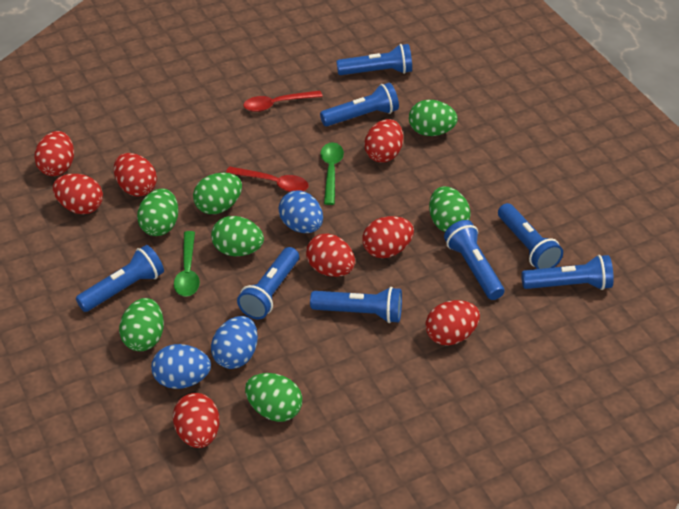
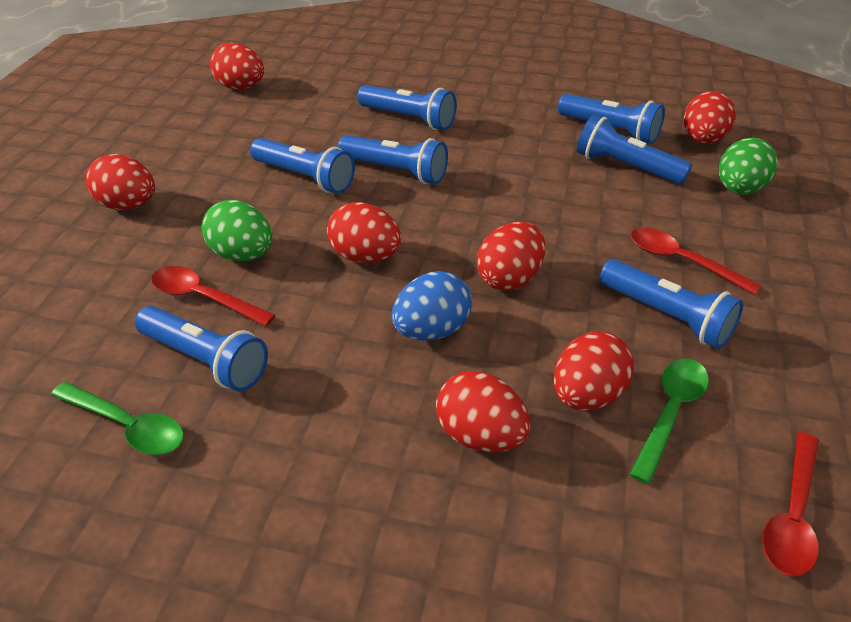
blue egg: 3 -> 1
blue flashlight: 8 -> 7
green egg: 7 -> 2
red egg: 8 -> 7
red spoon: 2 -> 3

